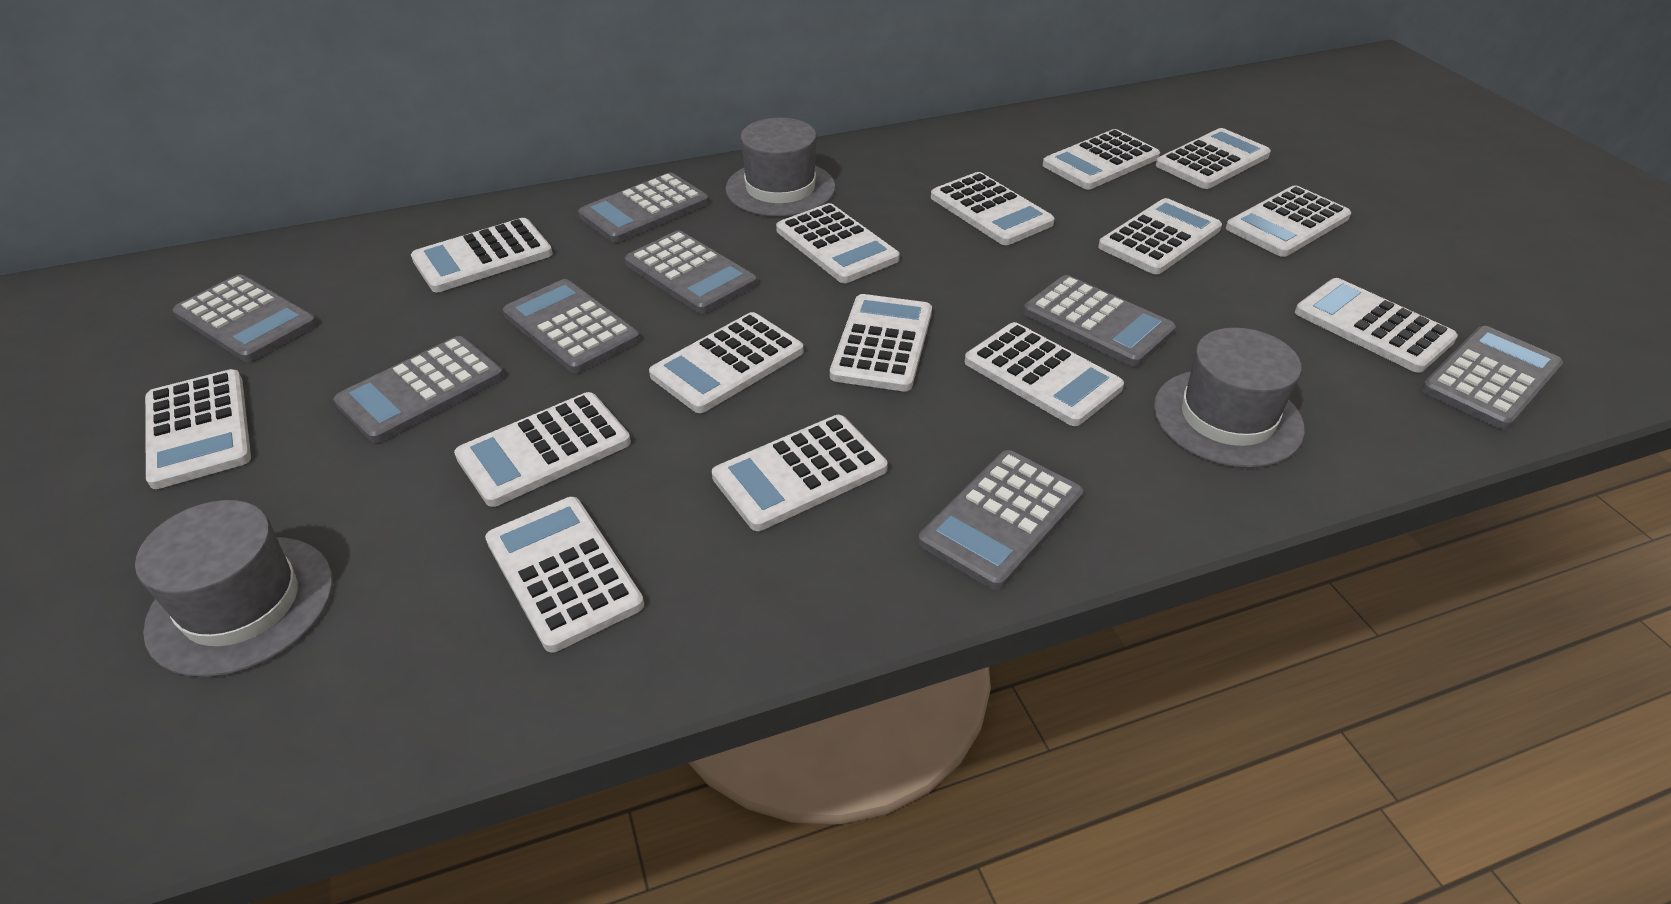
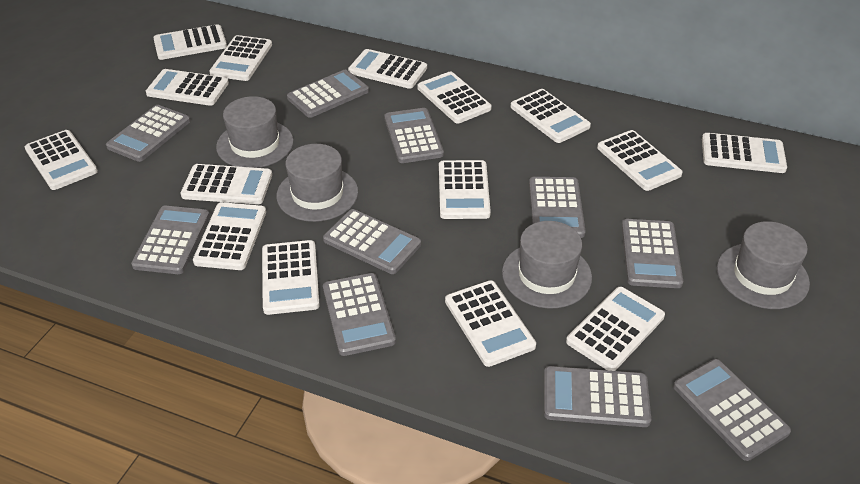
grey calculator: 8 -> 10
grey hat: 3 -> 4

